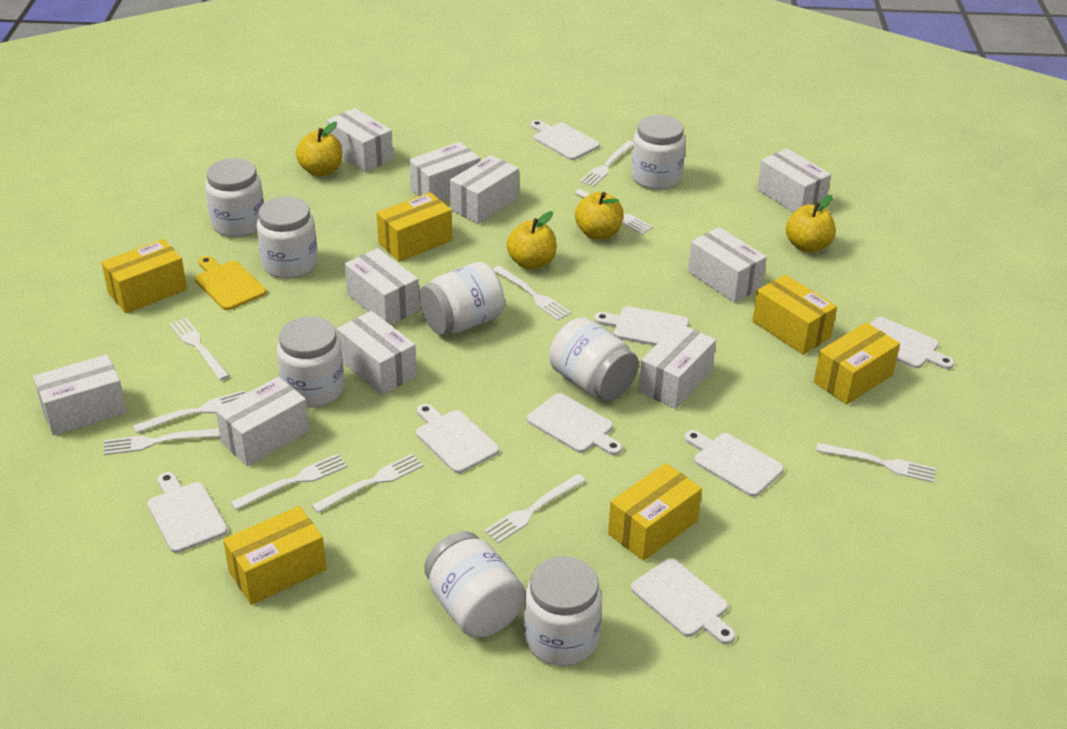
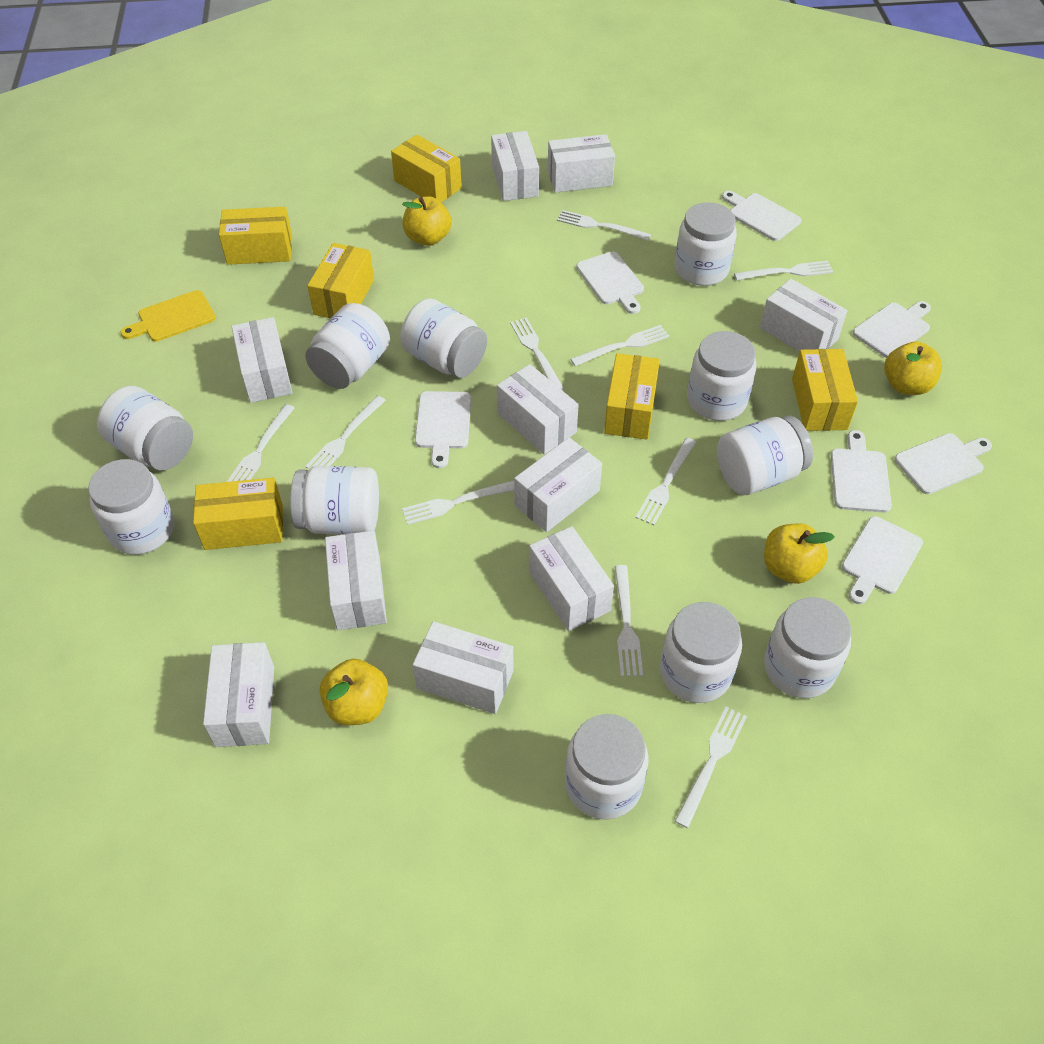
white cutting board: 8 -> 7
white jar: 8 -> 11

